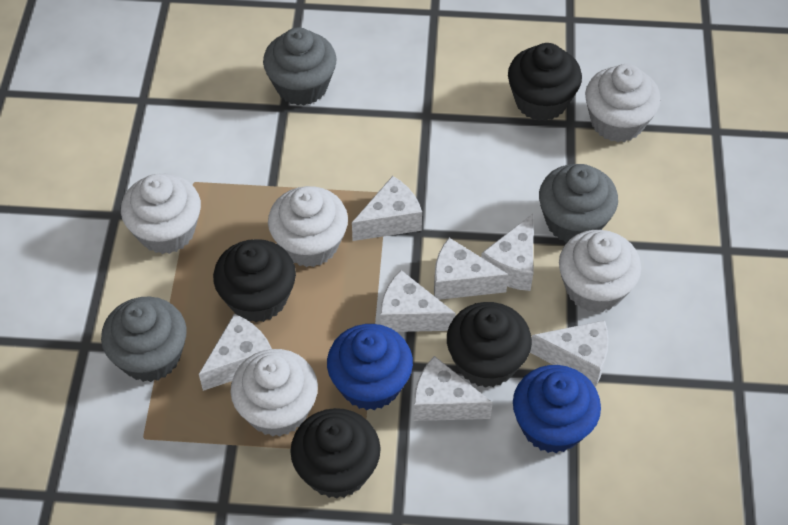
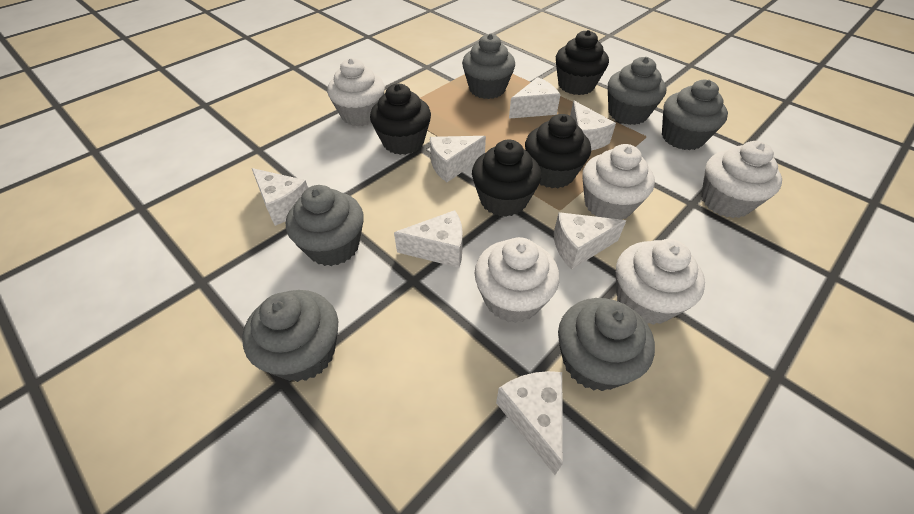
blue cupcake: 2 -> 0
grey cupcake: 3 -> 6

